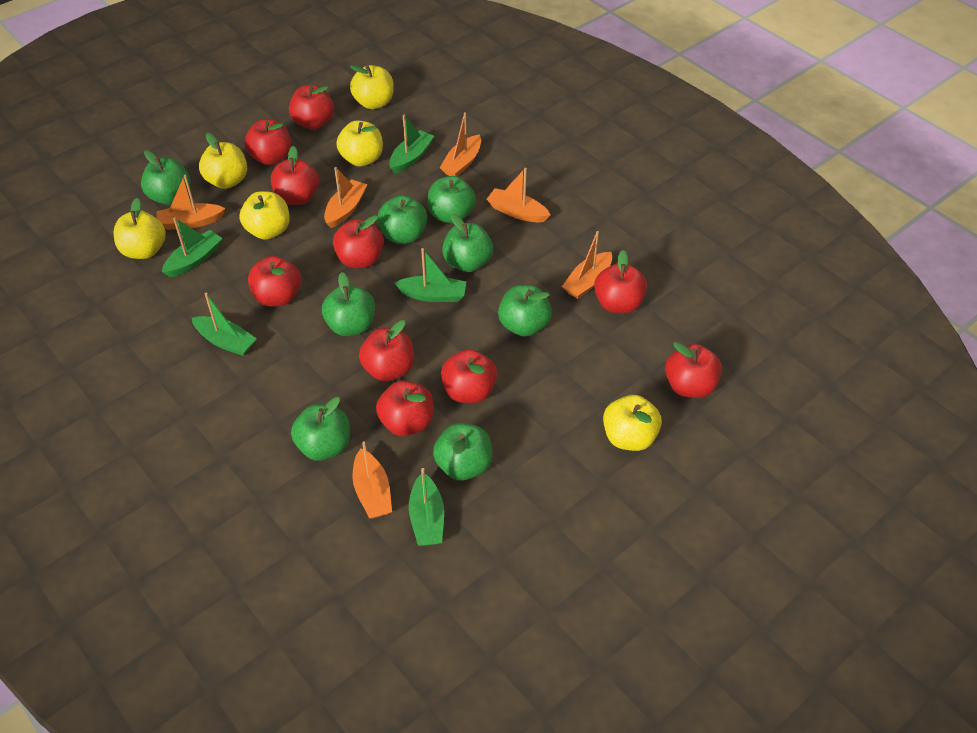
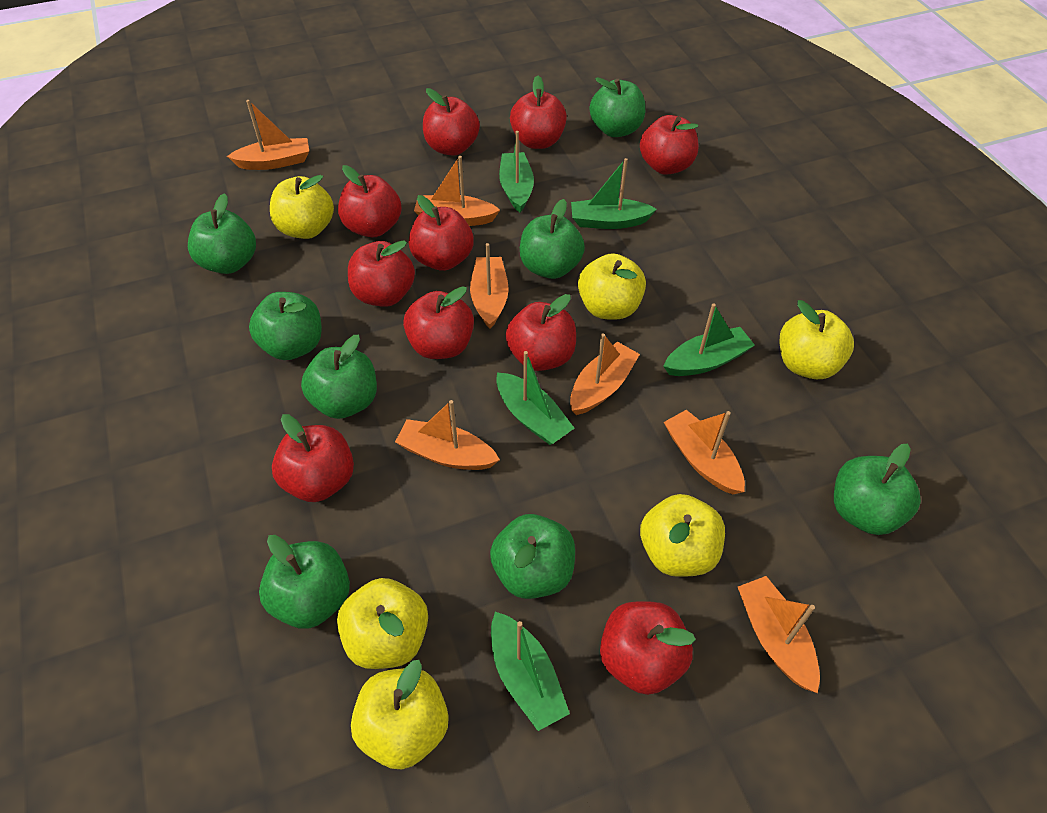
orange boat: 6 -> 7

